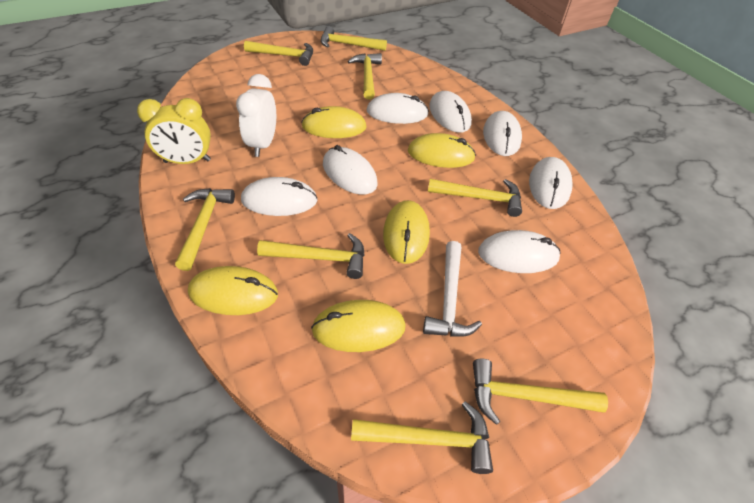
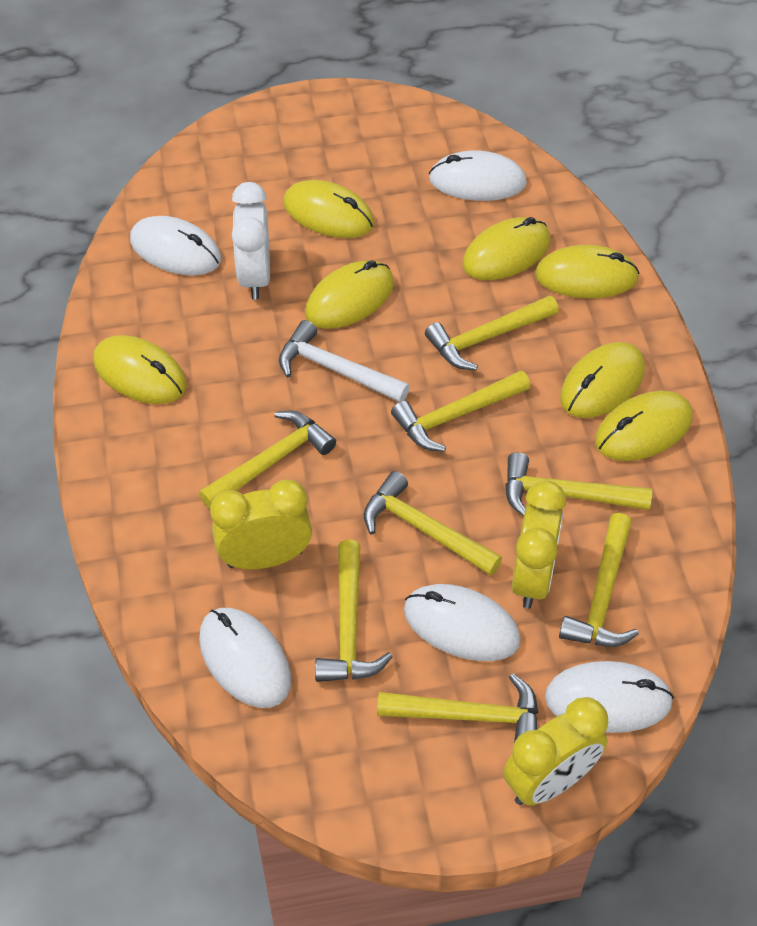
white mouse: 7 -> 5
yellow clock: 1 -> 3
yellow mouse: 5 -> 7

